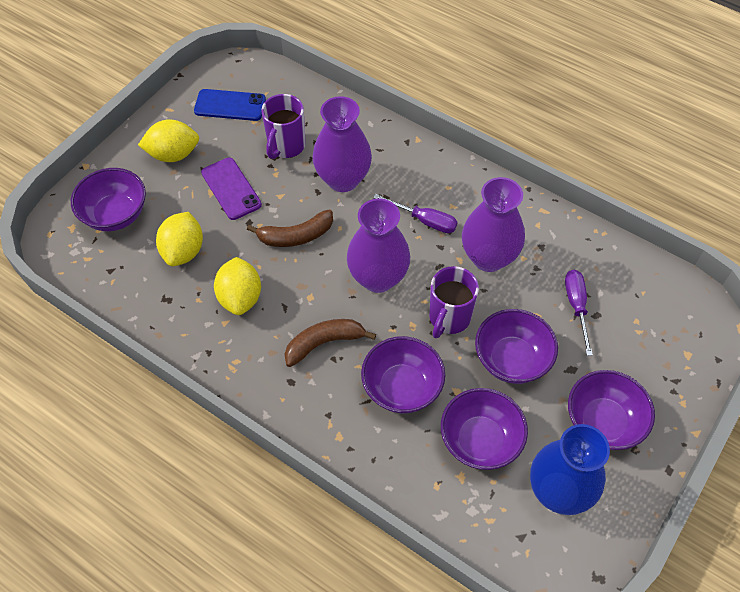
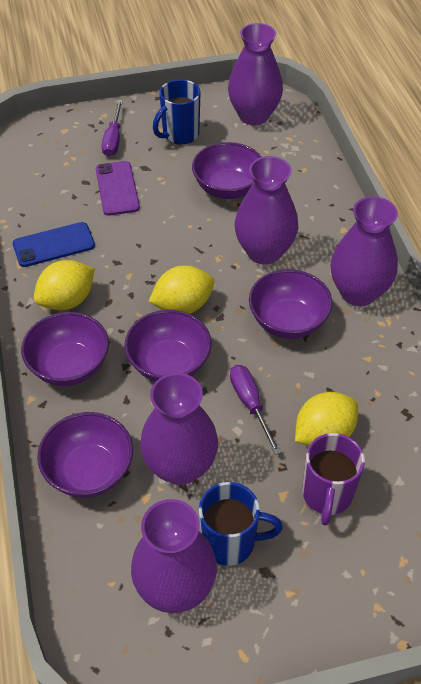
blue mug: 0 -> 2
blue vase: 1 -> 0
brown banana: 2 -> 0
purple mug: 2 -> 1
purple vase: 3 -> 5

